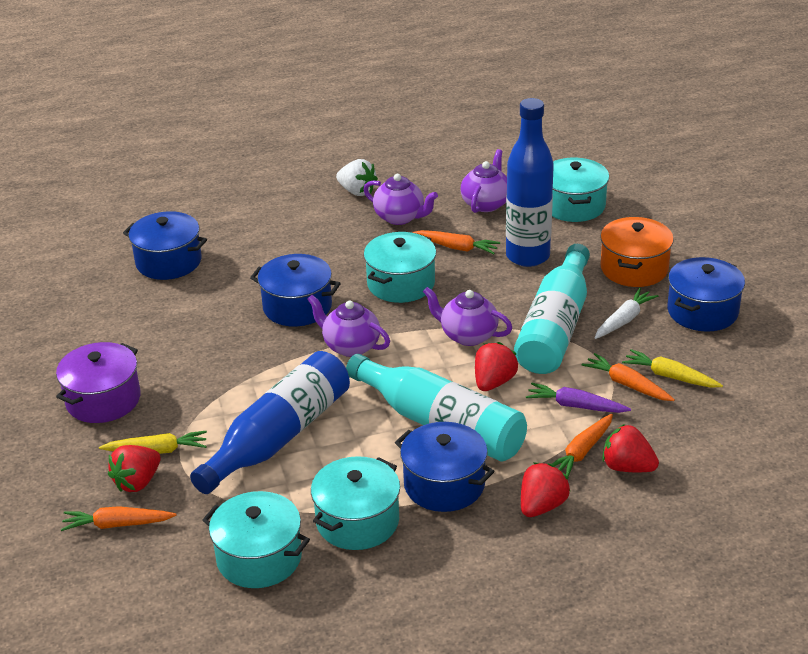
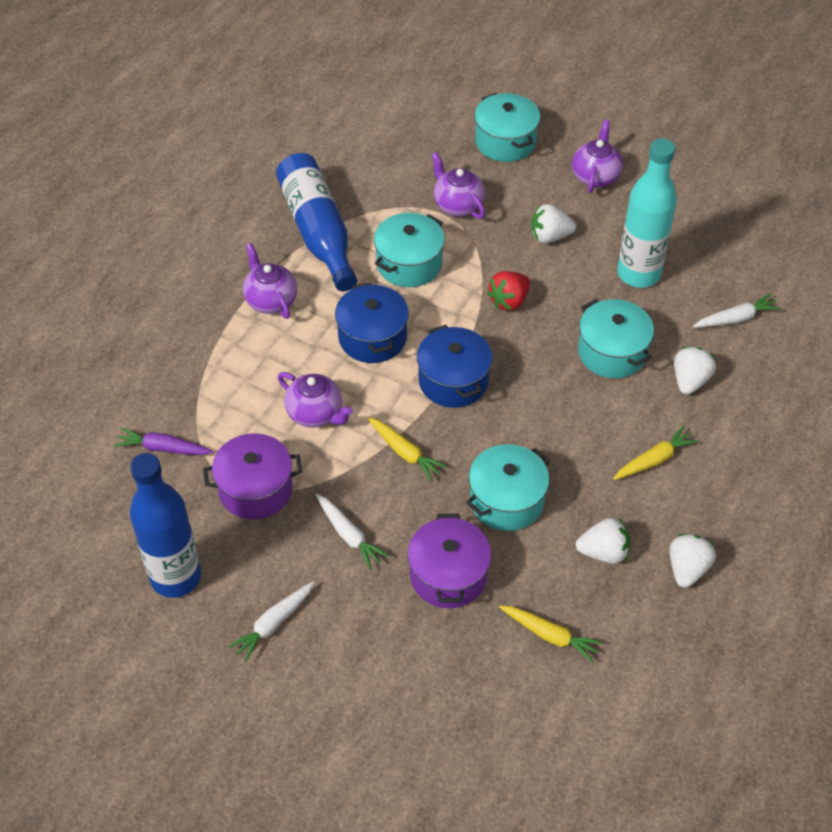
blue pot: 4 -> 2
orange carrot: 4 -> 0
orange pot: 1 -> 0
purple pot: 1 -> 2
red strawberry: 4 -> 1
turquoise bottle: 2 -> 1
white carrot: 1 -> 3
white strawberry: 1 -> 4
yellow carrot: 2 -> 3

